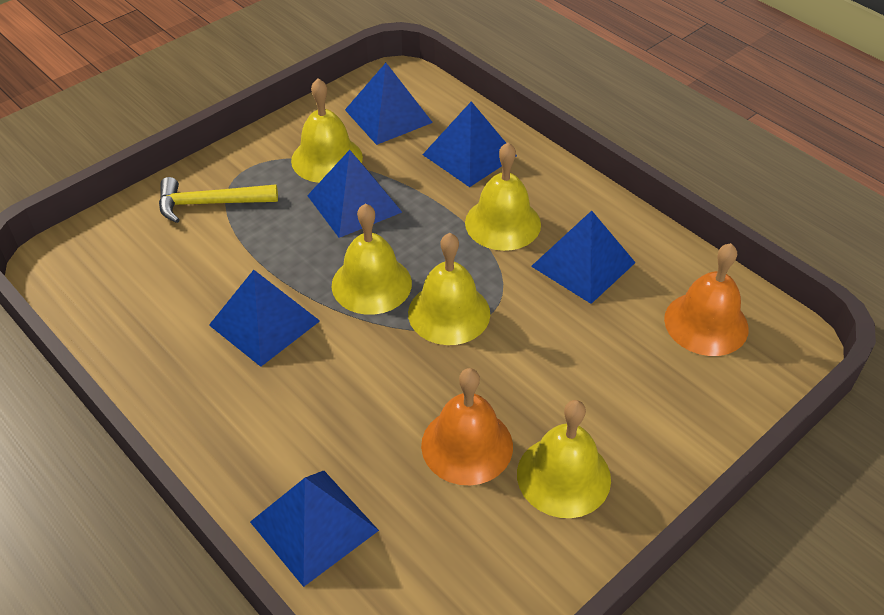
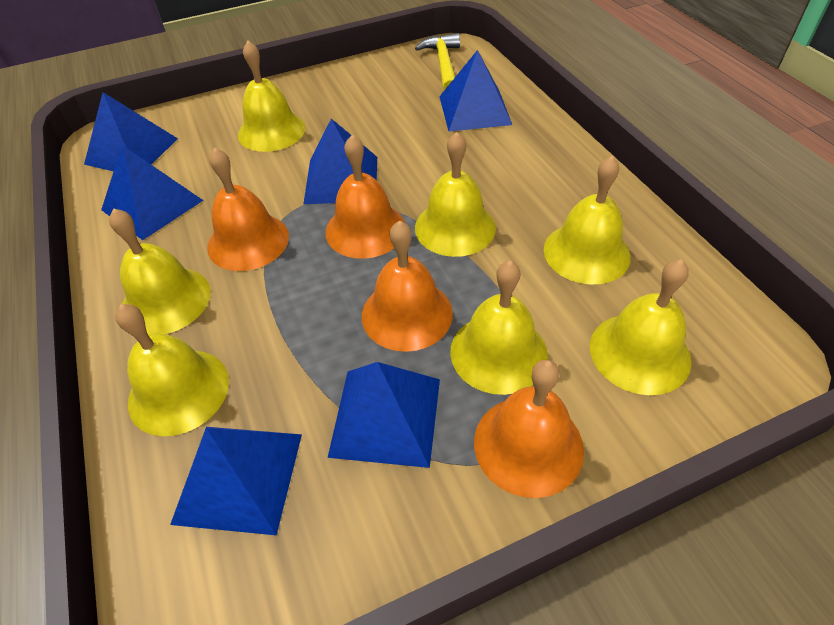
orange bell: 2 -> 4
yellow bell: 5 -> 7

